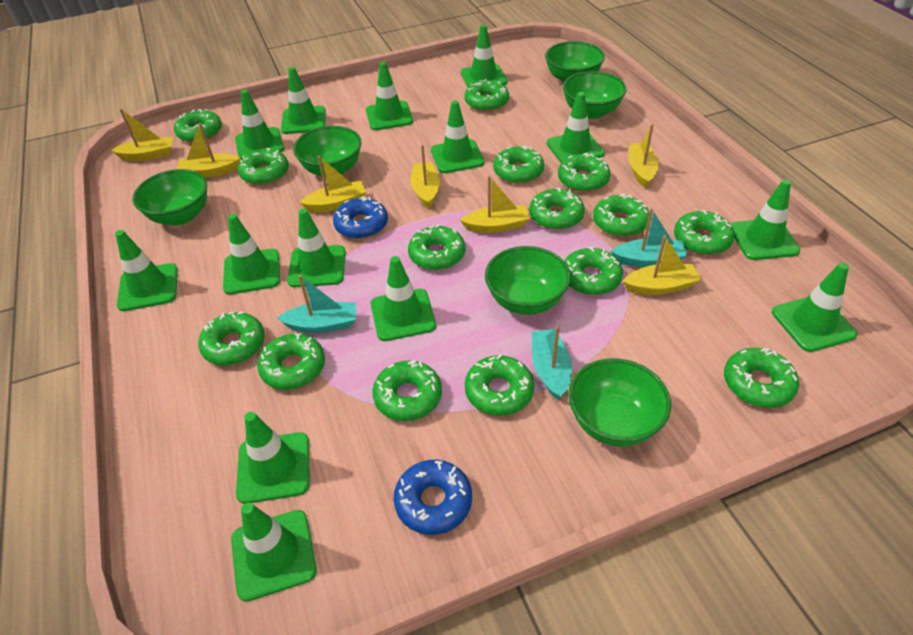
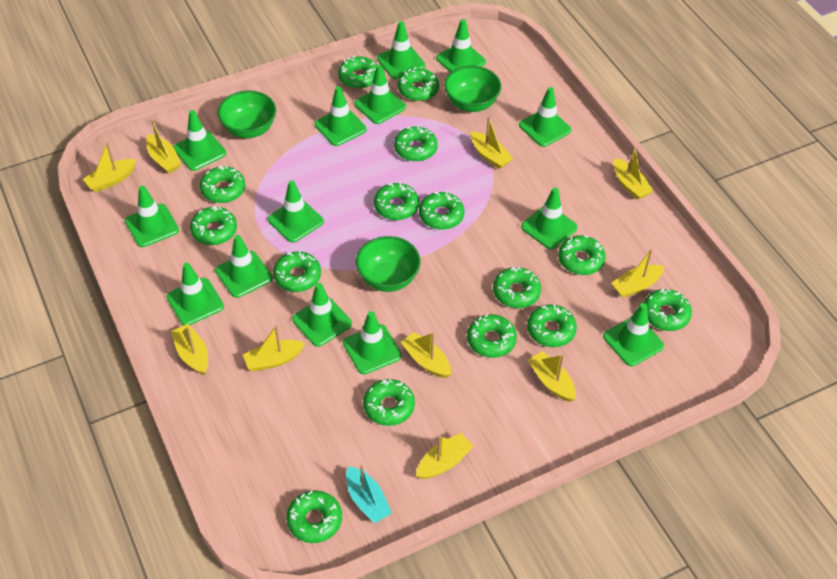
blue donut: 2 -> 0
green bowl: 6 -> 3
turquoise boat: 3 -> 1
yellow boat: 7 -> 10

